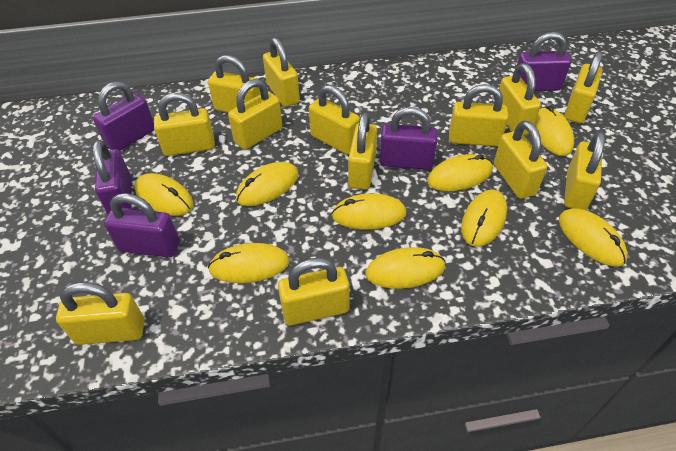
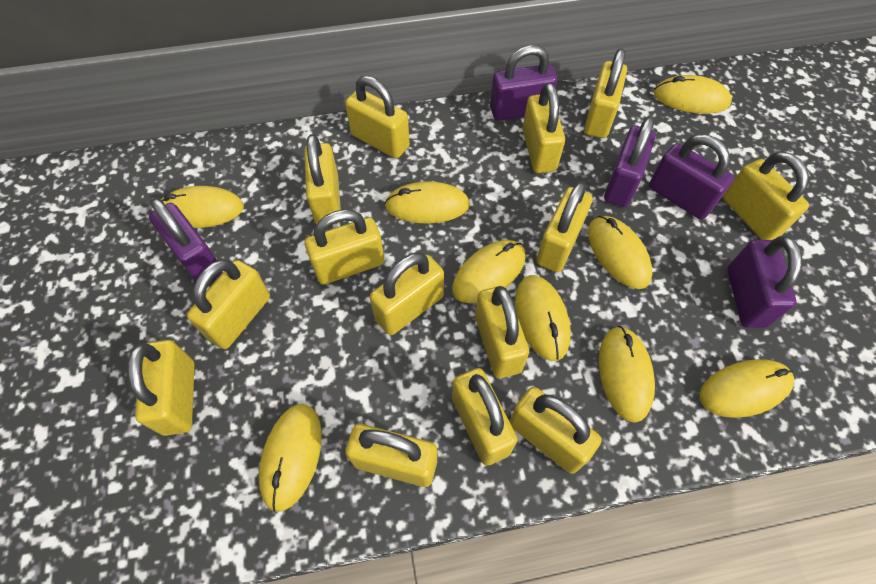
yellow padlock: 13 -> 14

